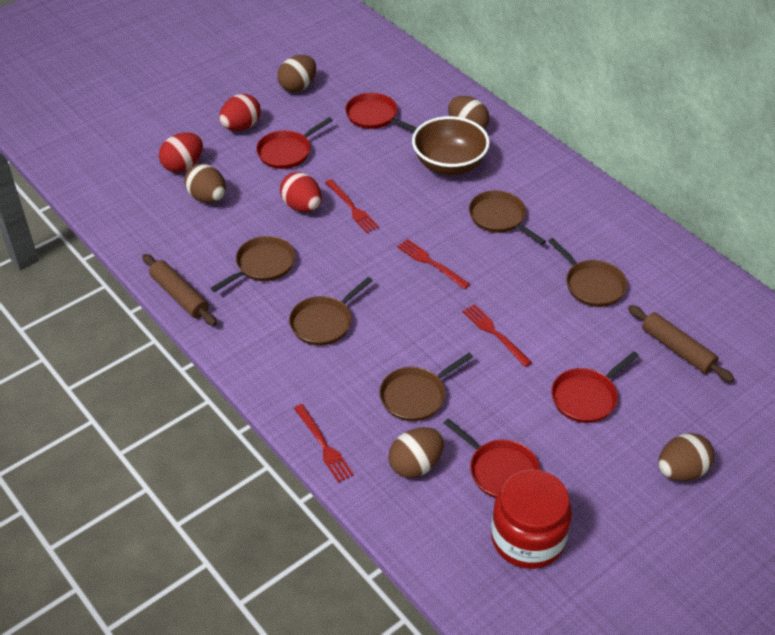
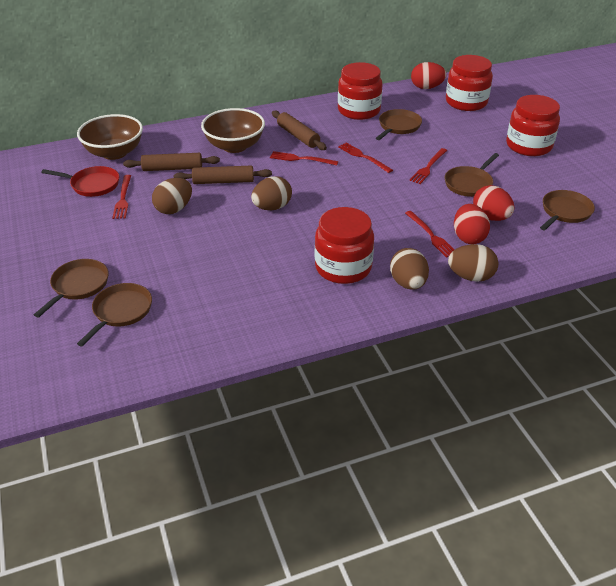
brown bowl: 1 -> 2
brown egg: 5 -> 4
brown rolling pin: 2 -> 3
red fork: 4 -> 5
red jar: 1 -> 4
red pan: 4 -> 1

